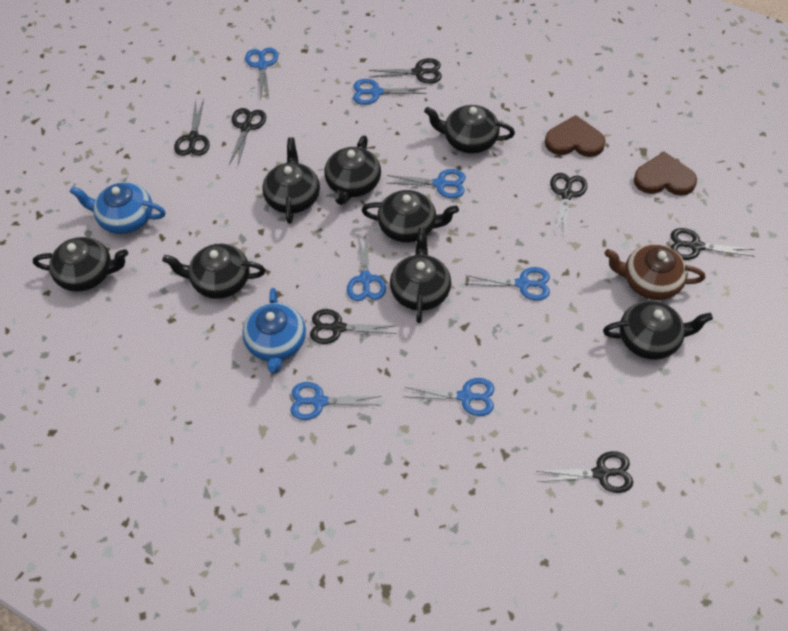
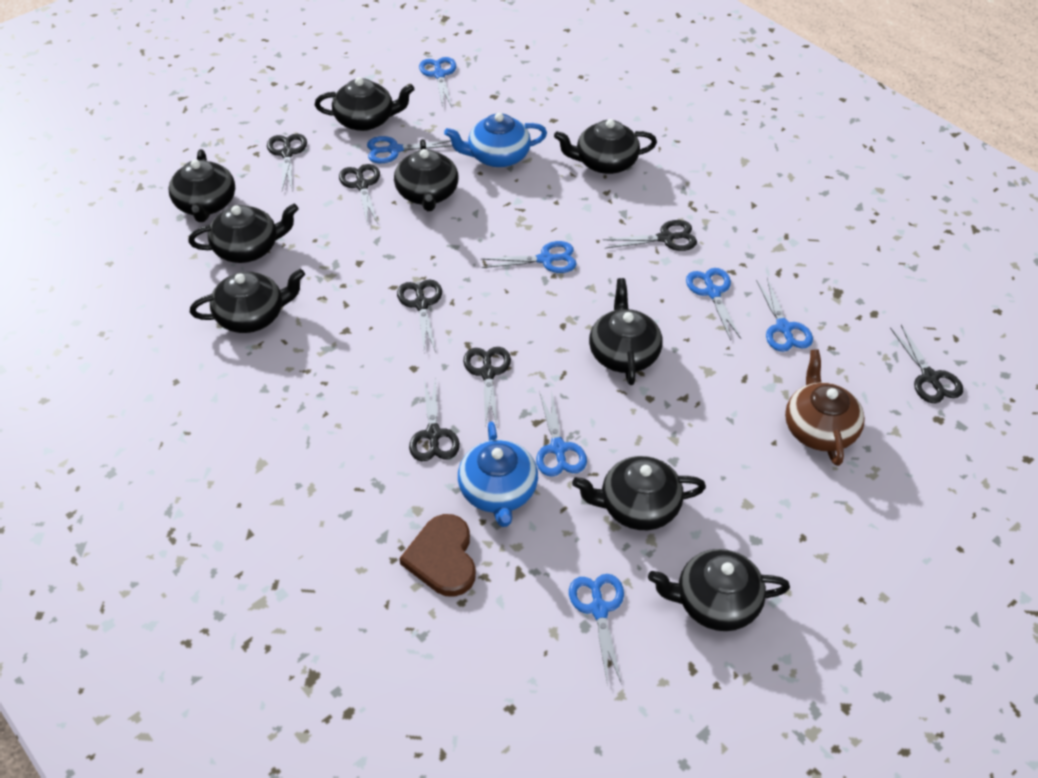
black teapot: 8 -> 9
brown heart: 2 -> 1

